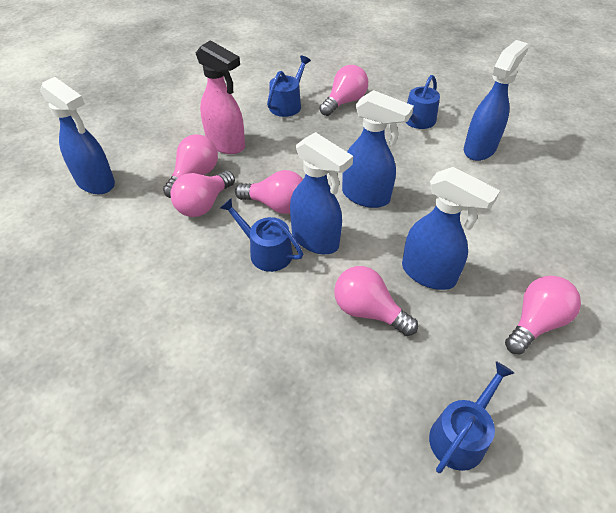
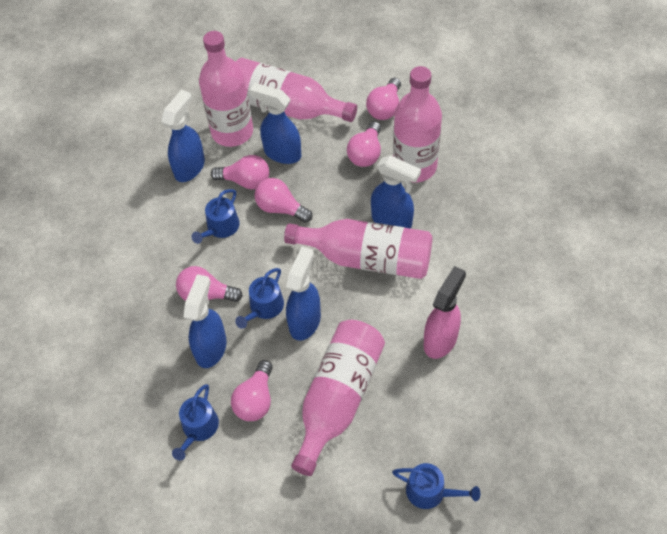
pink bottle: 0 -> 5

